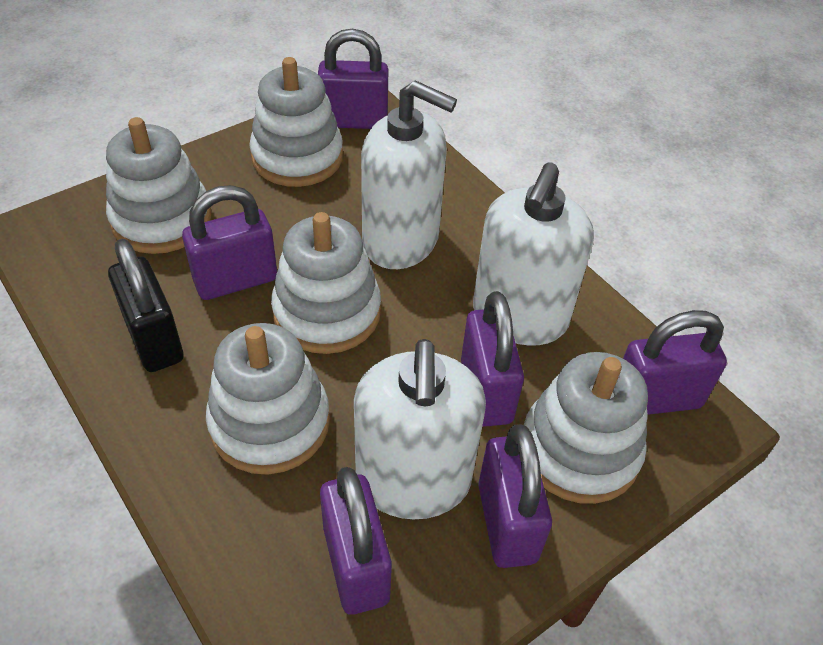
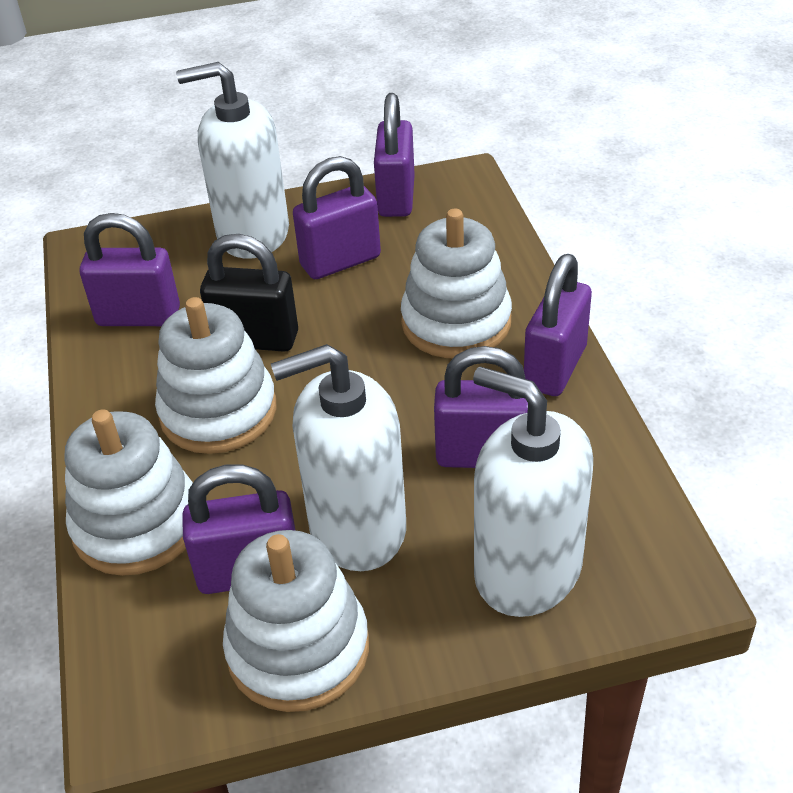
white stacking toy: 5 -> 4

